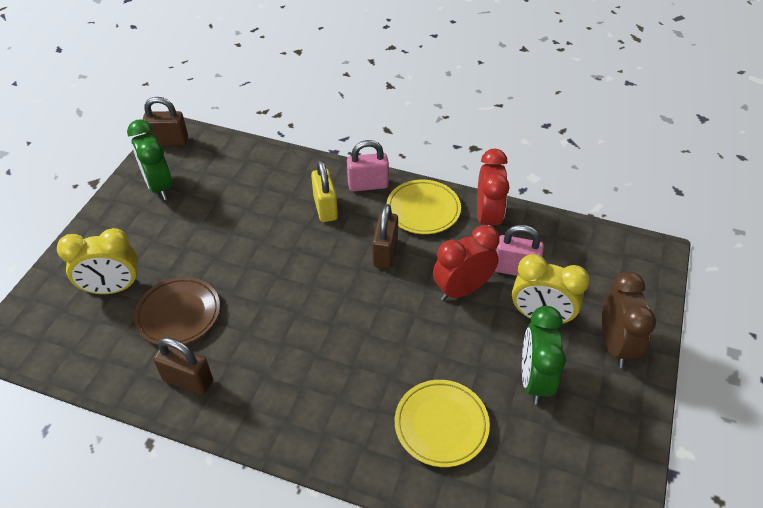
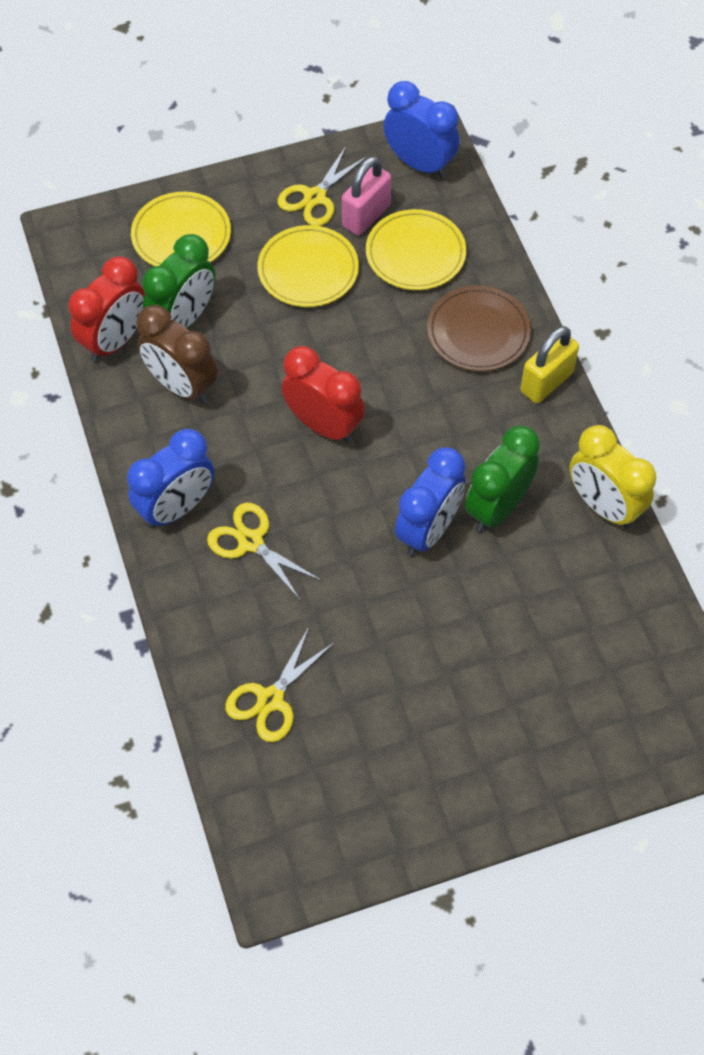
blue clock: 0 -> 3
brown padlock: 3 -> 0
pink padlock: 2 -> 1
yellow clock: 2 -> 1
yellow plate: 2 -> 3
yellow scissors: 0 -> 3

